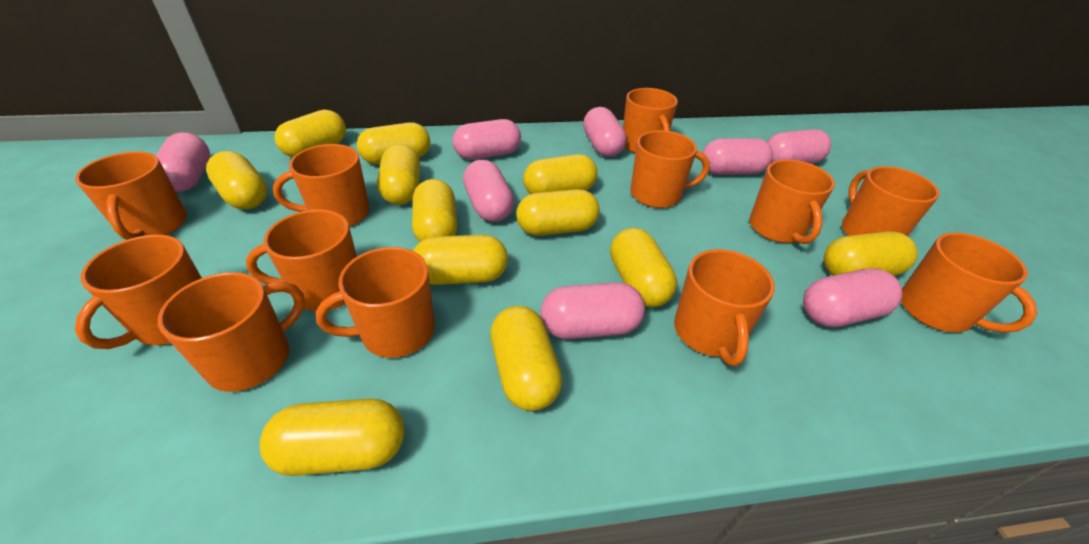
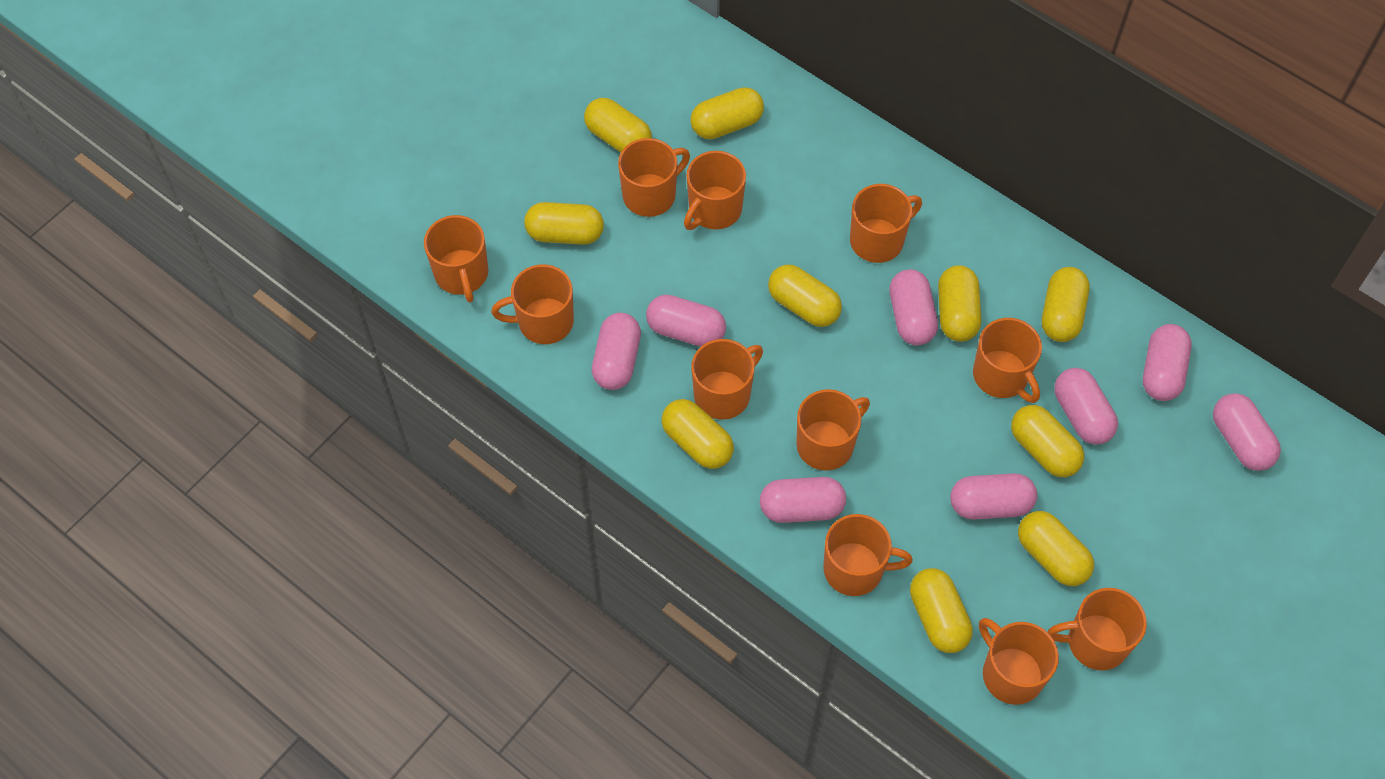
orange mug: 12 -> 11
yellow capsule: 12 -> 10

